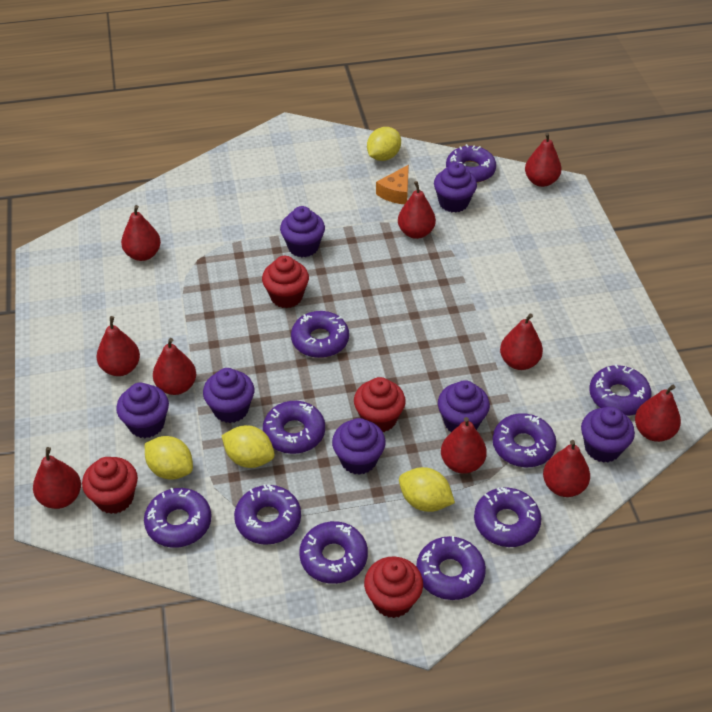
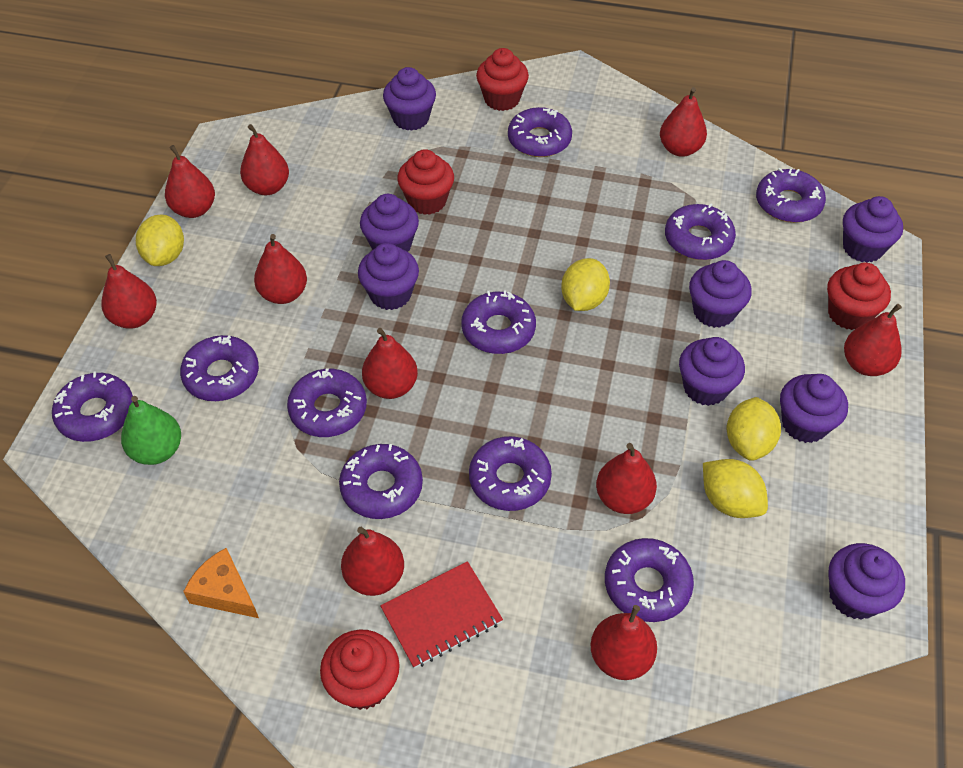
green pear: 0 -> 1
purple cupcake: 7 -> 8
red notebook: 0 -> 1

